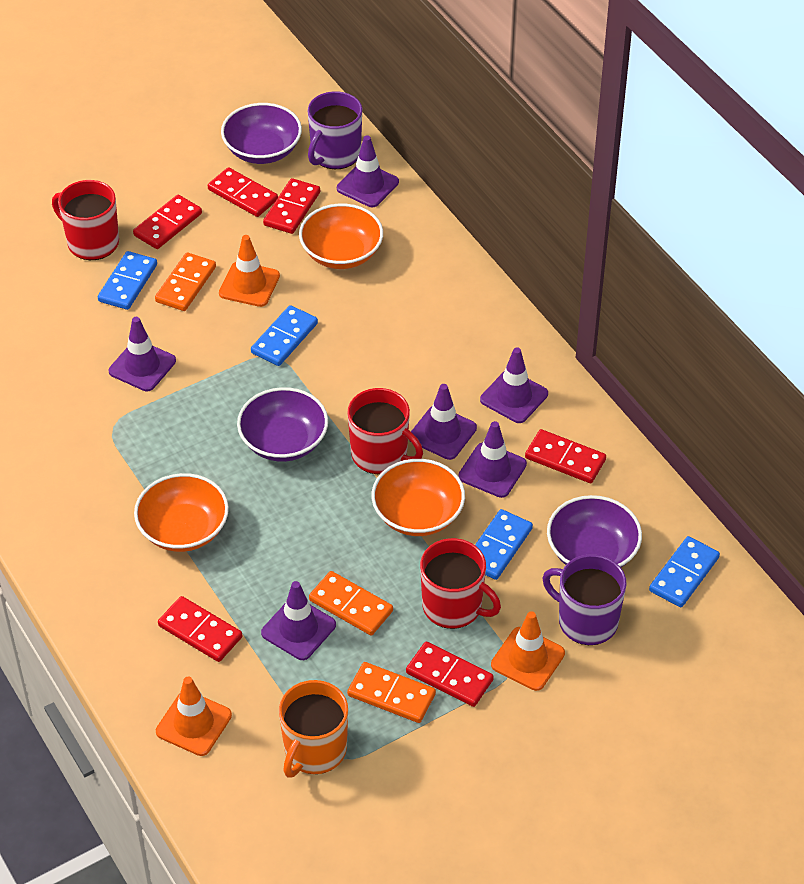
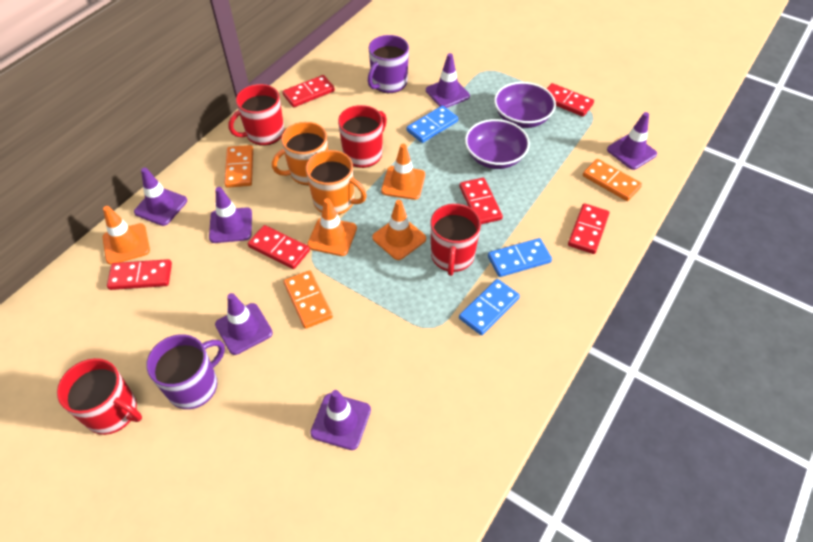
blue domino: 4 -> 3
orange bowl: 3 -> 0
orange mug: 1 -> 2
orange traffic cone: 3 -> 4
purple bowl: 3 -> 2
red mug: 3 -> 4

